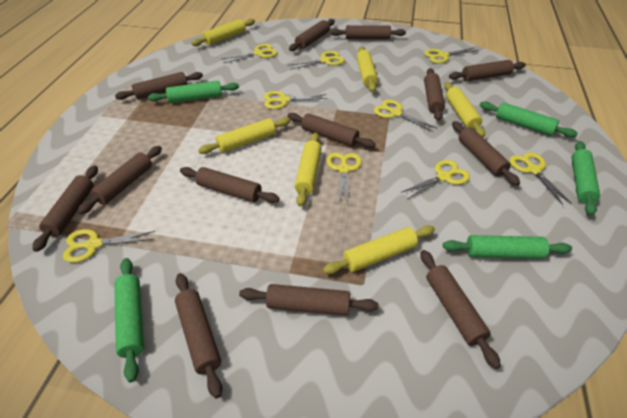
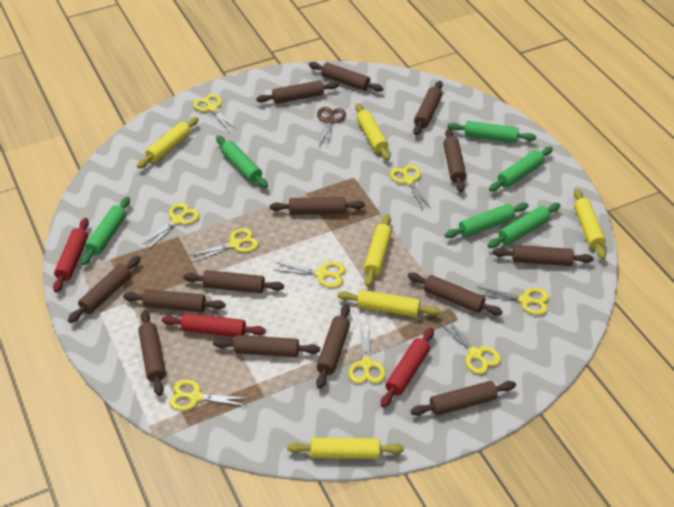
brown rolling pin: 13 -> 14
brown scissors: 0 -> 1
green rolling pin: 5 -> 6
red rolling pin: 0 -> 3

